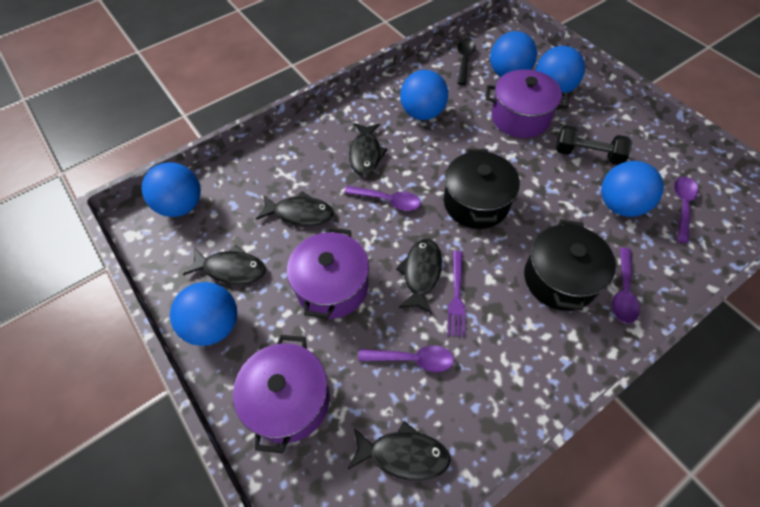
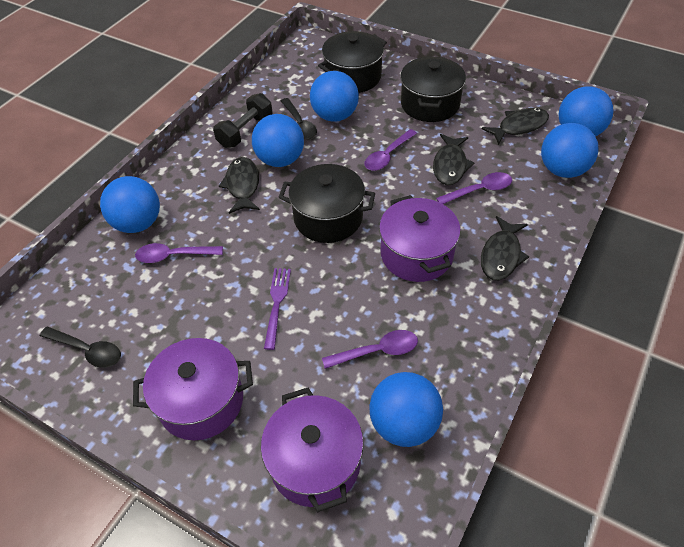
black fish: 5 -> 4
black pot: 2 -> 3
black spoon: 1 -> 2

